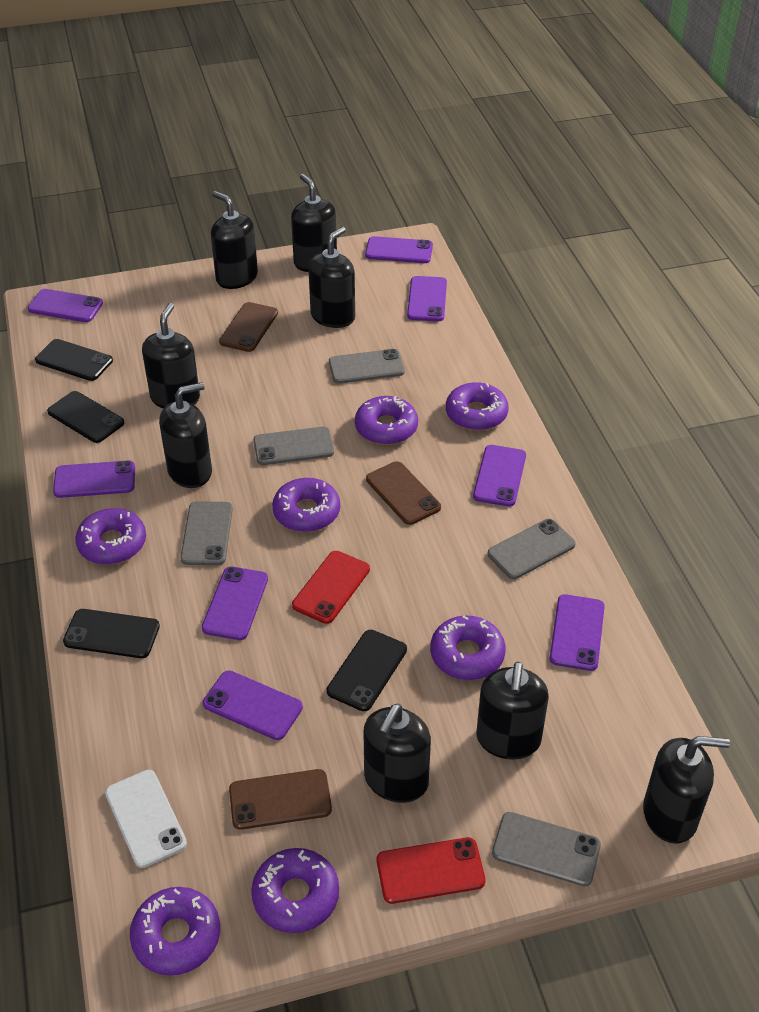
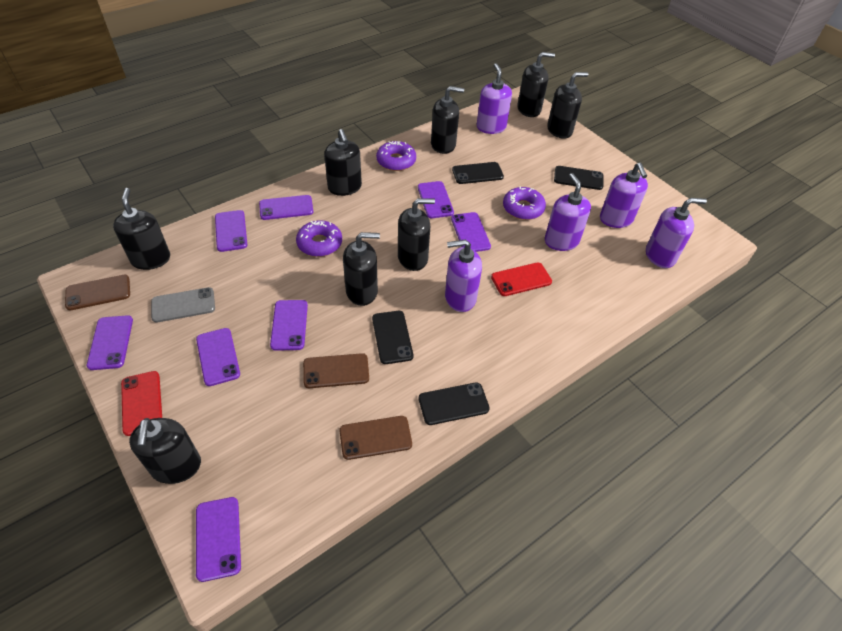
grey phone: 5 -> 1
purple donut: 7 -> 3
purple soap dispenser: 0 -> 5
white phone: 1 -> 0

